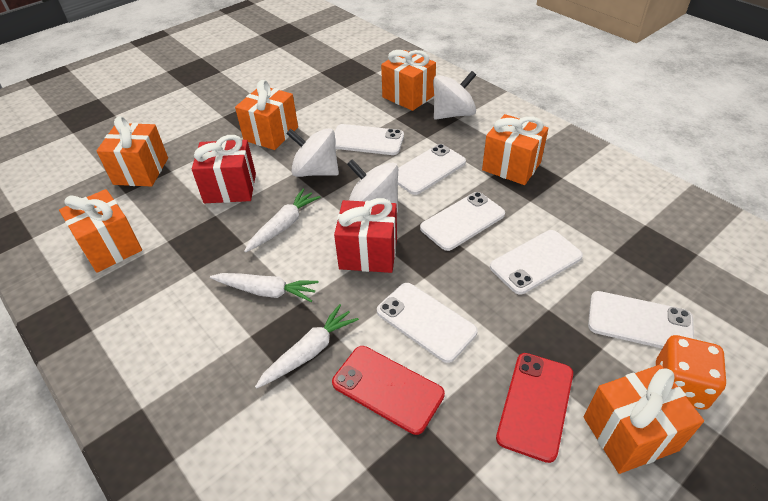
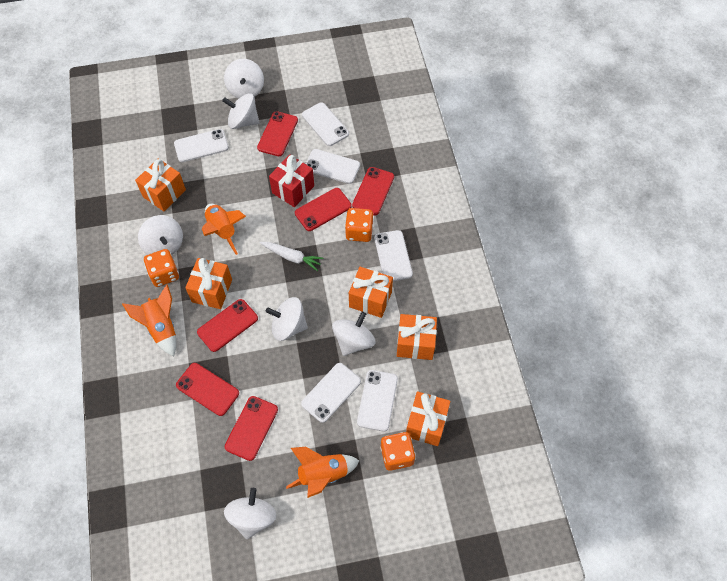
orange dice: 1 -> 3
orange gift: 6 -> 5
orange rocket: 0 -> 3
red gift: 2 -> 1
red phone: 2 -> 6
white carrot: 3 -> 1
white spinning top: 3 -> 6

